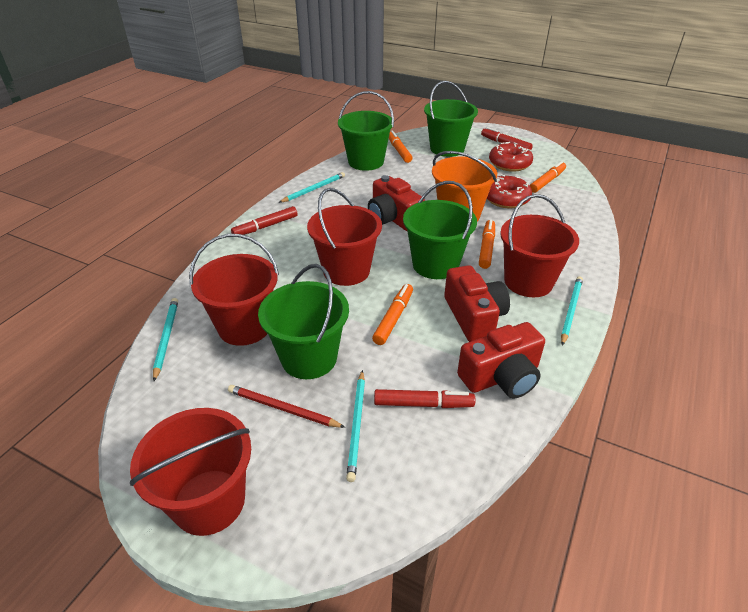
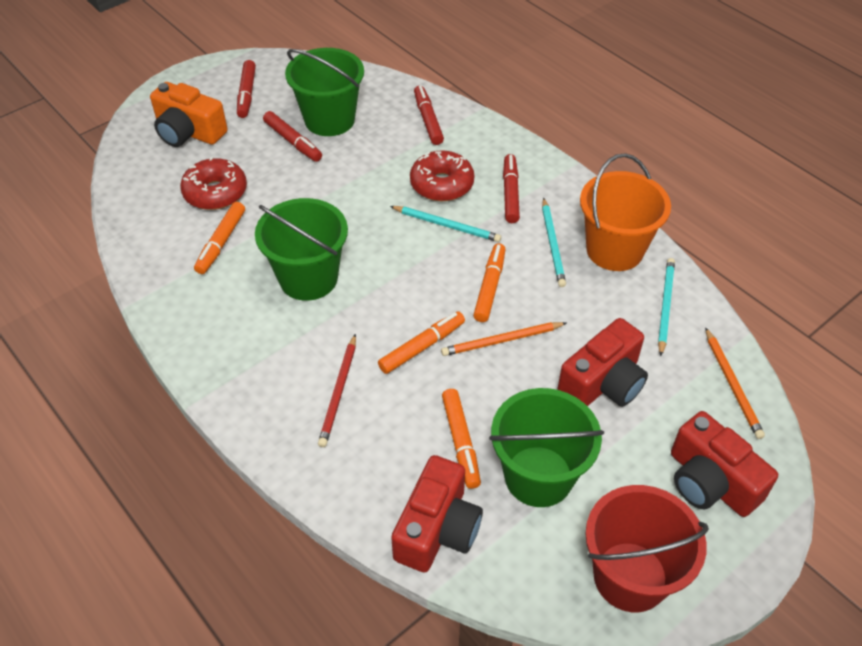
green bucket: 4 -> 3
orange camera: 0 -> 1
orange pencil: 0 -> 2
red bucket: 4 -> 1
red marker: 3 -> 4
turquoise pencil: 4 -> 3

